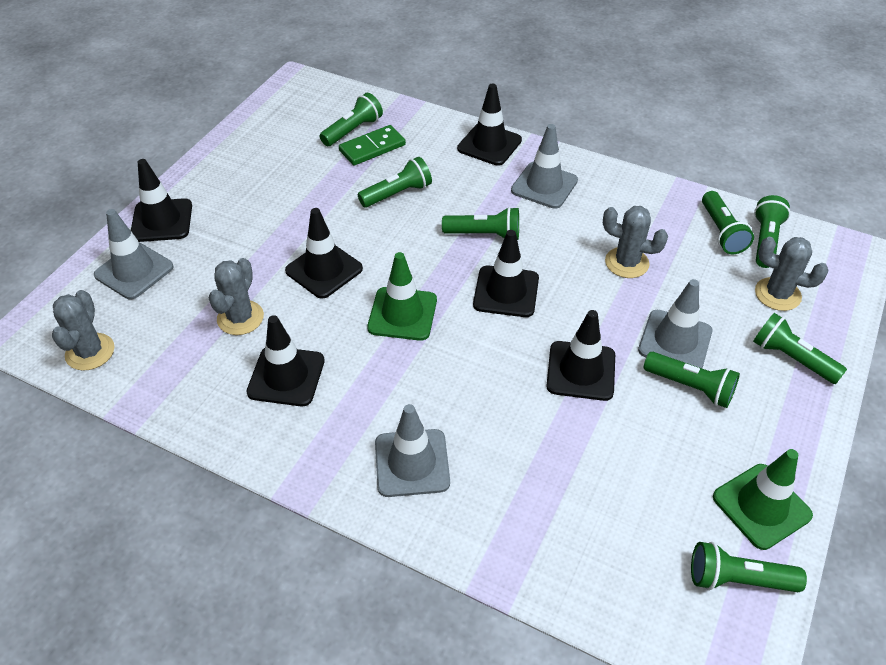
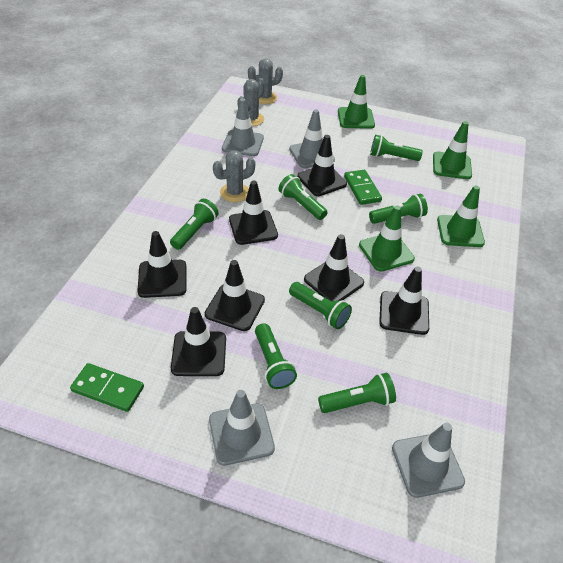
black traffic cone: 6 -> 7
green domino: 1 -> 2
green flashlight: 8 -> 7
green traffic cone: 2 -> 4
grey cactus: 4 -> 3

